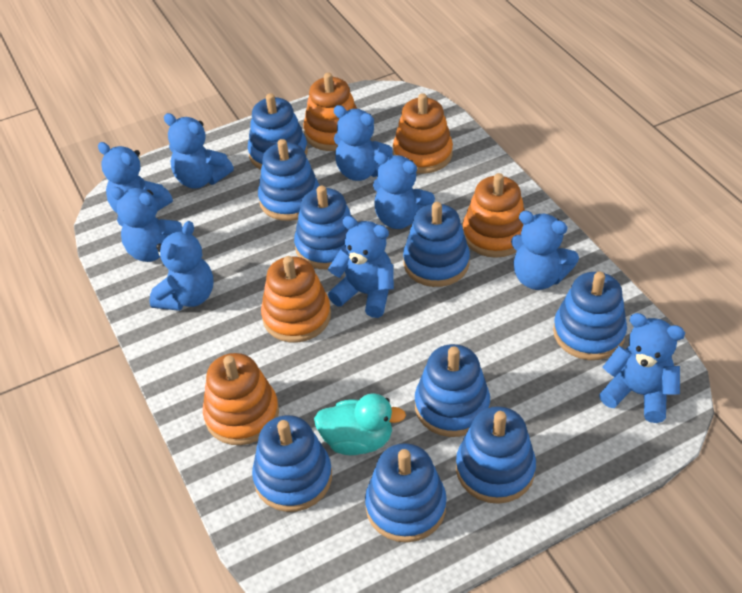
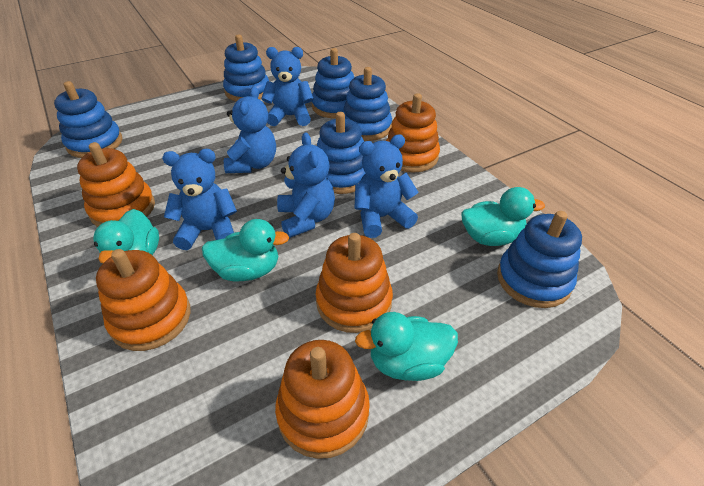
blue stacking toy: 9 -> 6
blue teddy bear: 9 -> 5
turquoise duck: 1 -> 4

